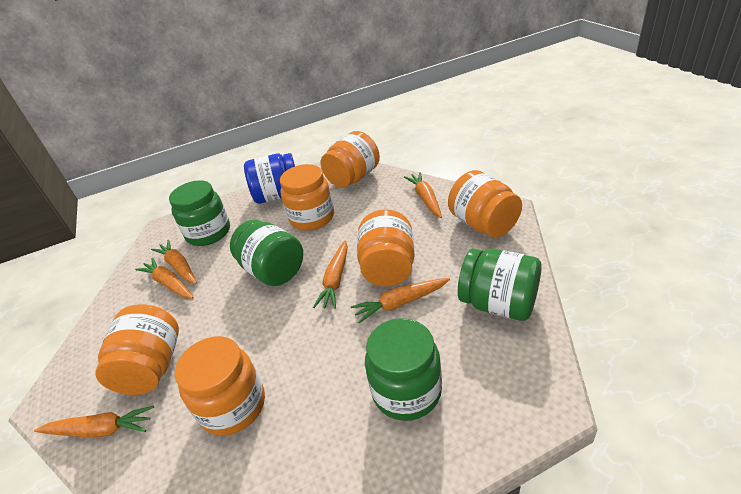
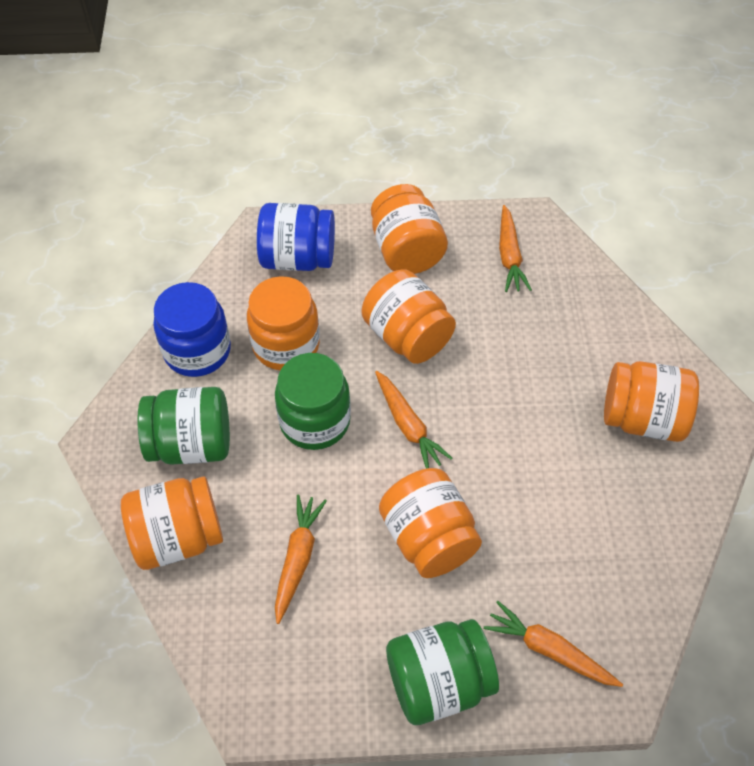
blue jar: 1 -> 2
green jar: 4 -> 3
orange carrot: 6 -> 4

